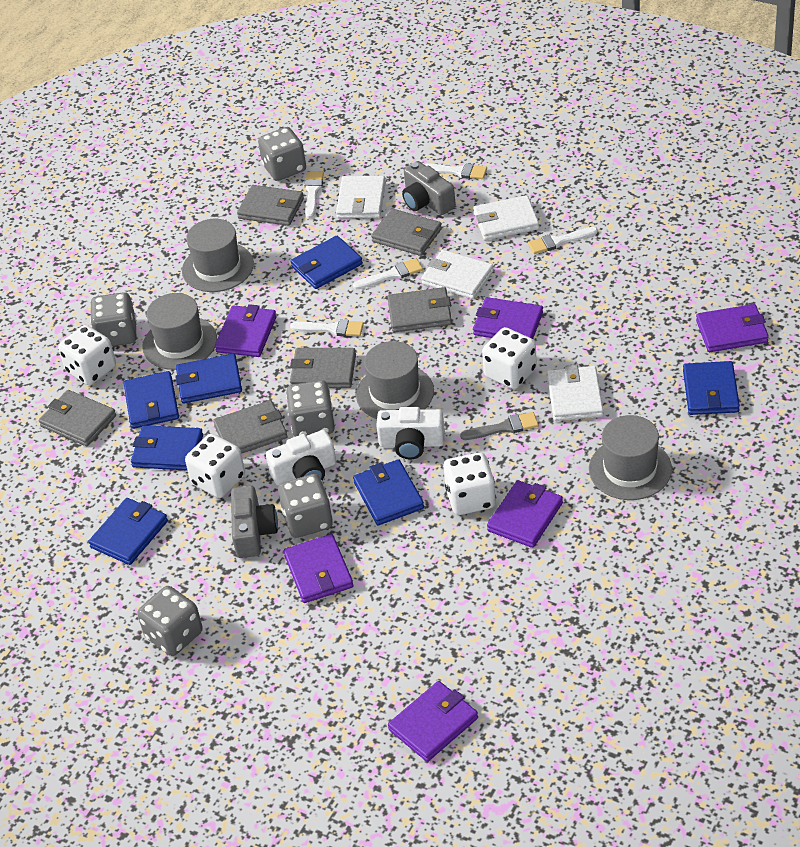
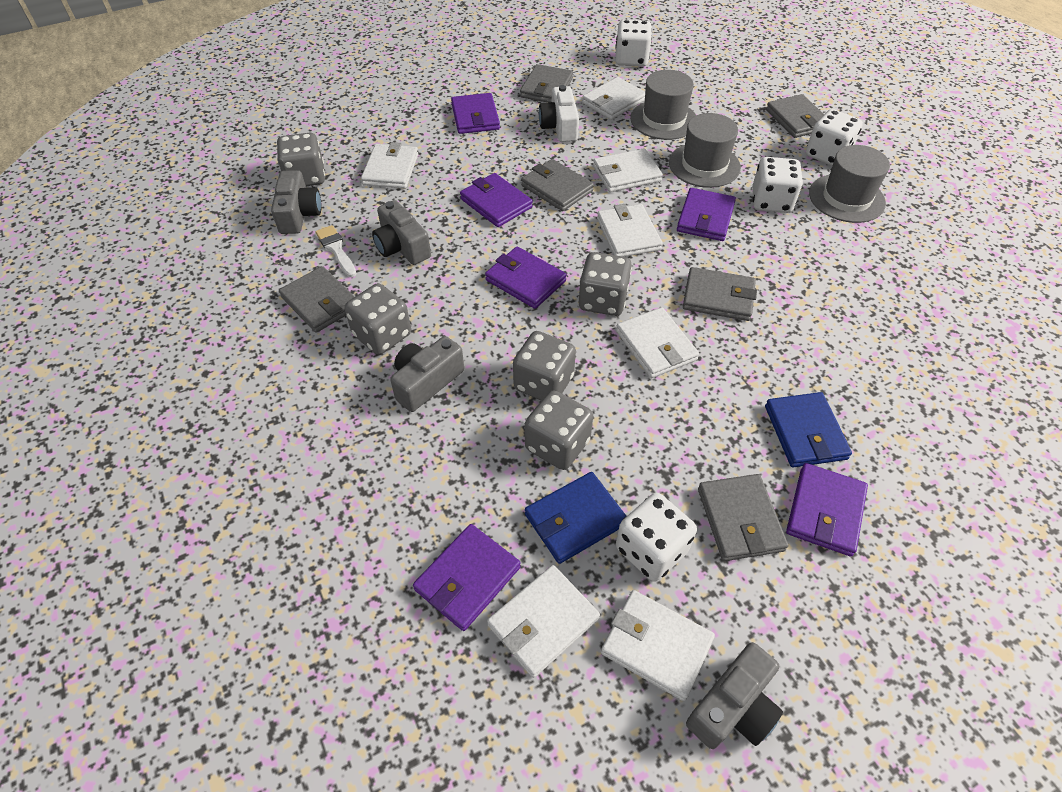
blue wallet: 7 -> 2
grey brush: 1 -> 0
grey camera: 2 -> 4
grey hat: 4 -> 3
white brush: 5 -> 1
white camera: 2 -> 1
white wallet: 4 -> 7

